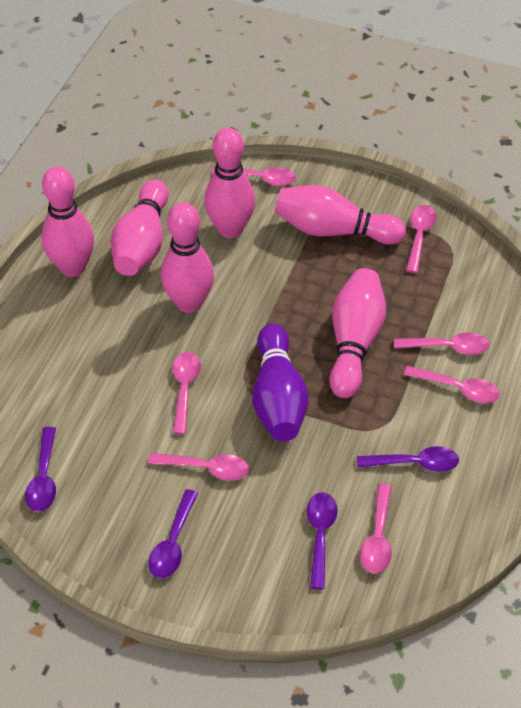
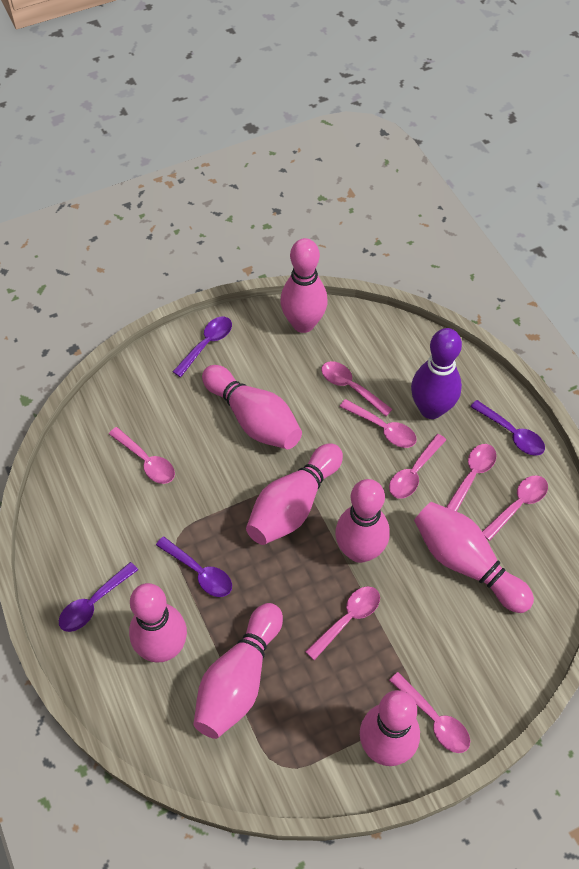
pink bowling pin: 6 -> 8
pink spoon: 7 -> 8

